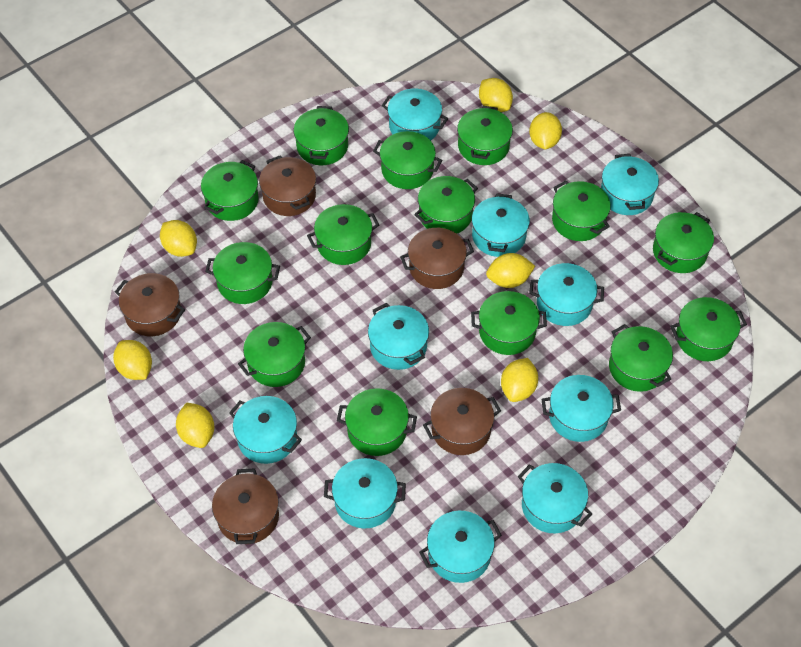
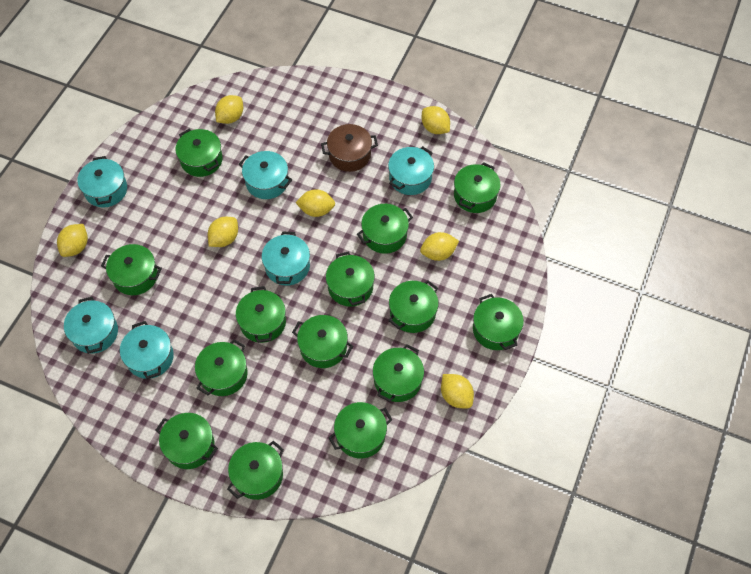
brown pot: 5 -> 1
turquoise pot: 10 -> 6

